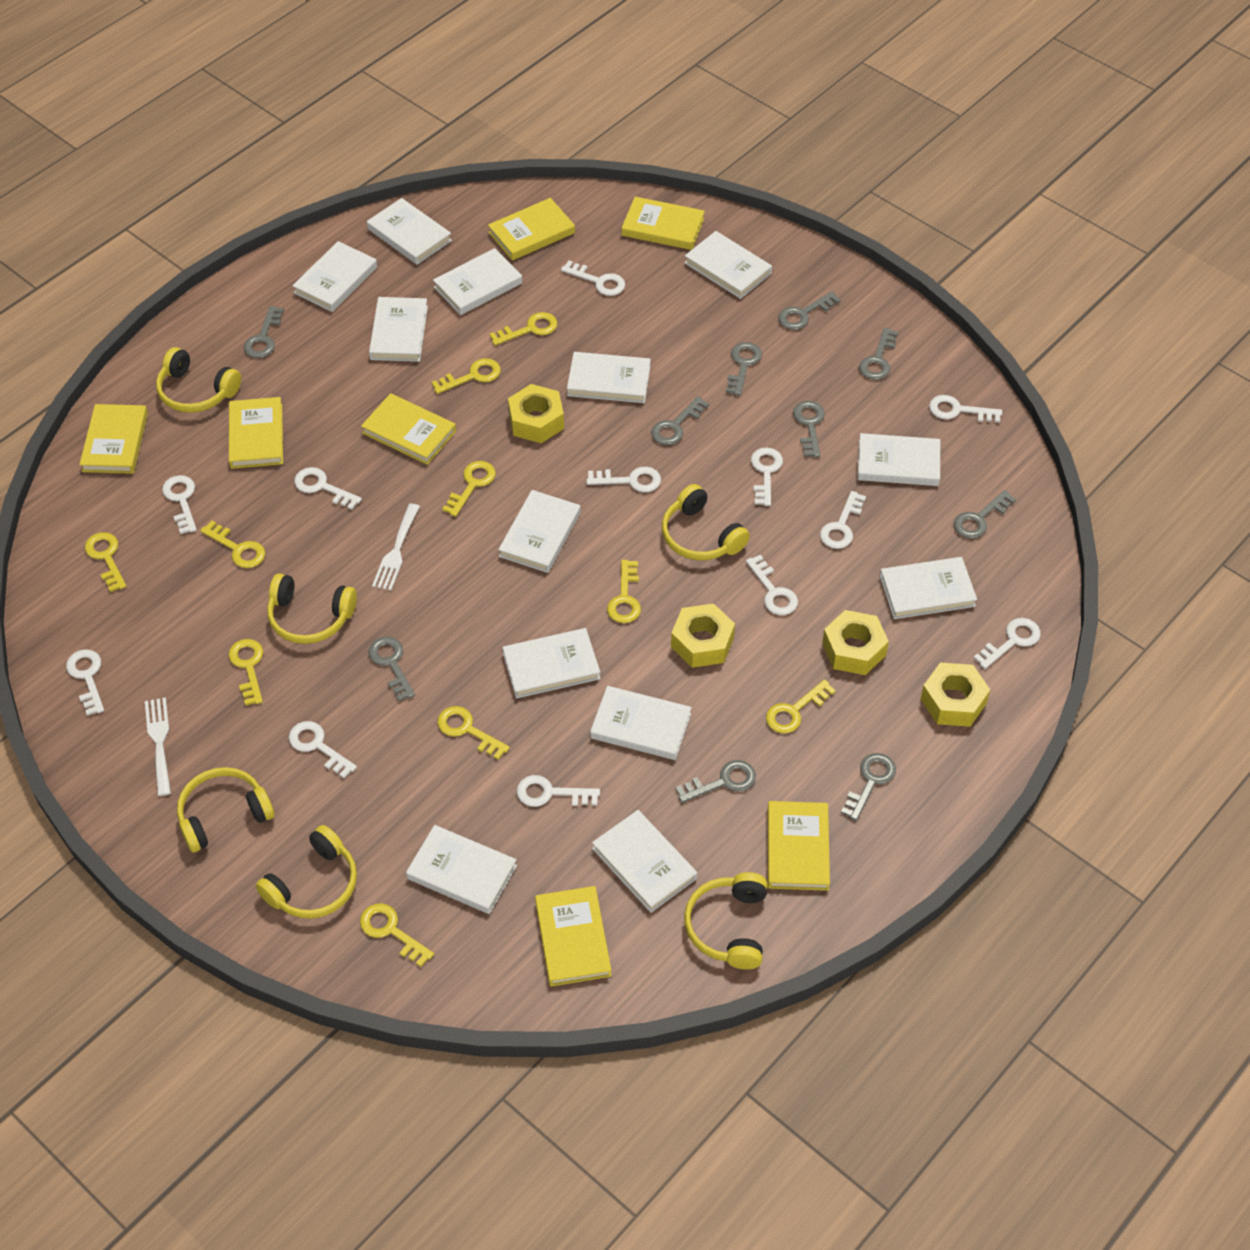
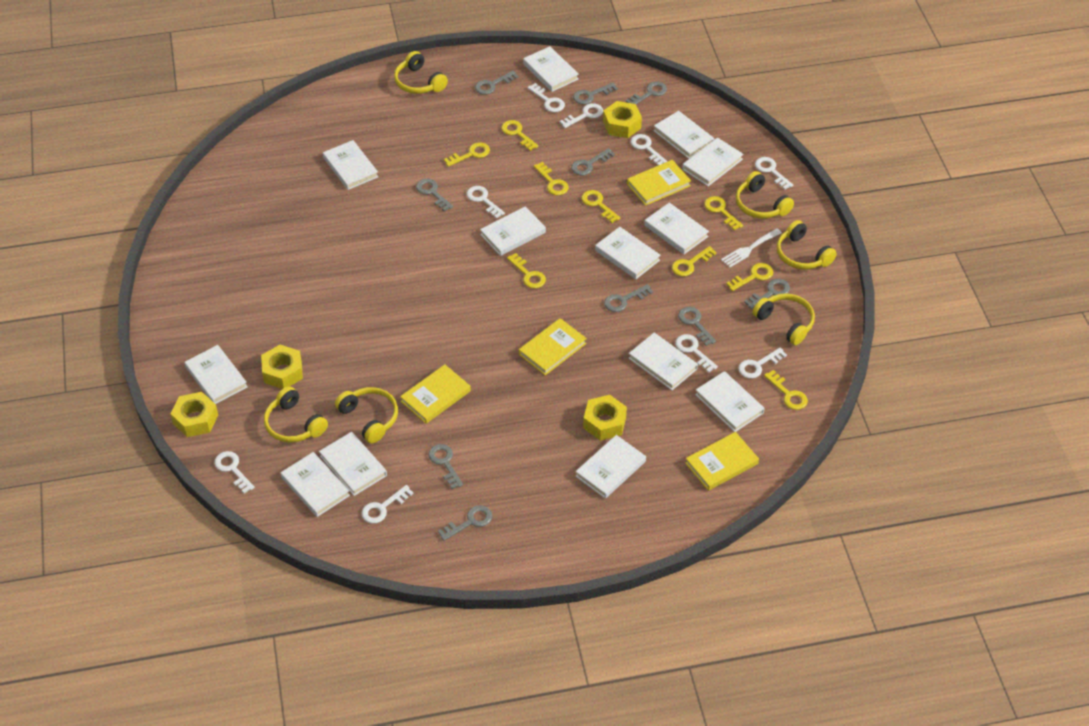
white fork: 2 -> 1
white key: 12 -> 9
yellow book: 7 -> 4
yellow key: 10 -> 9

